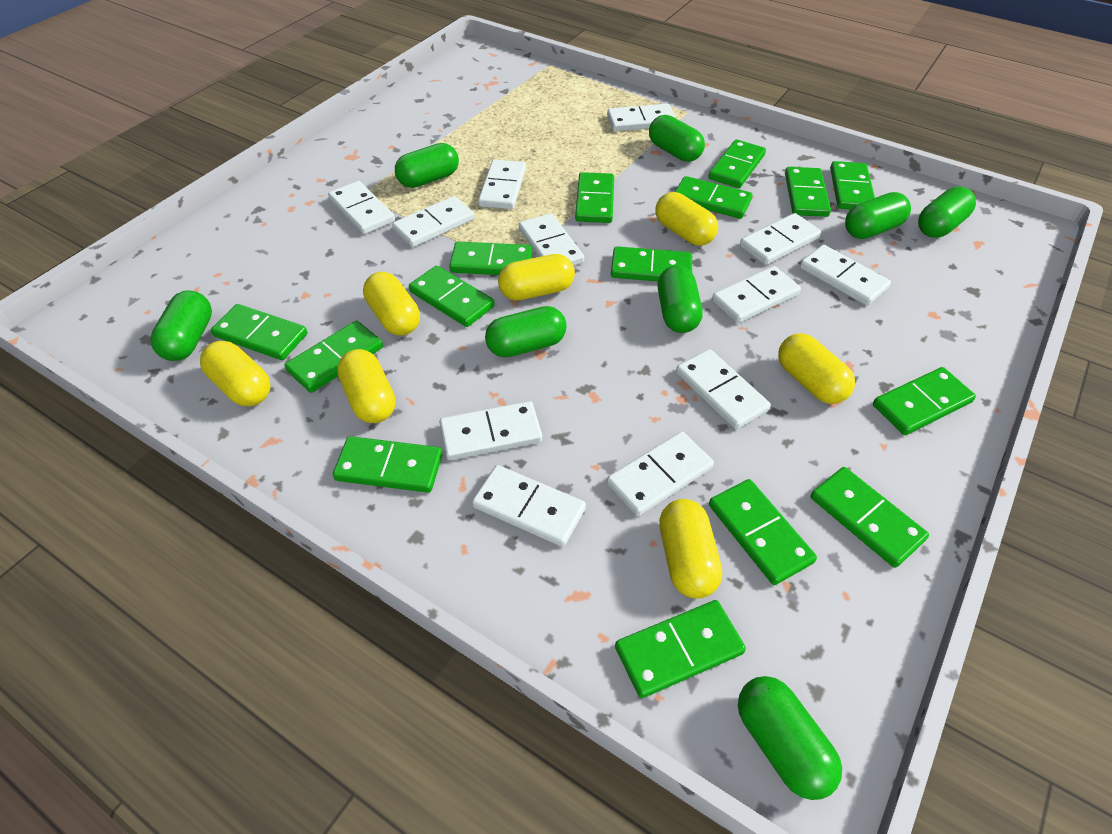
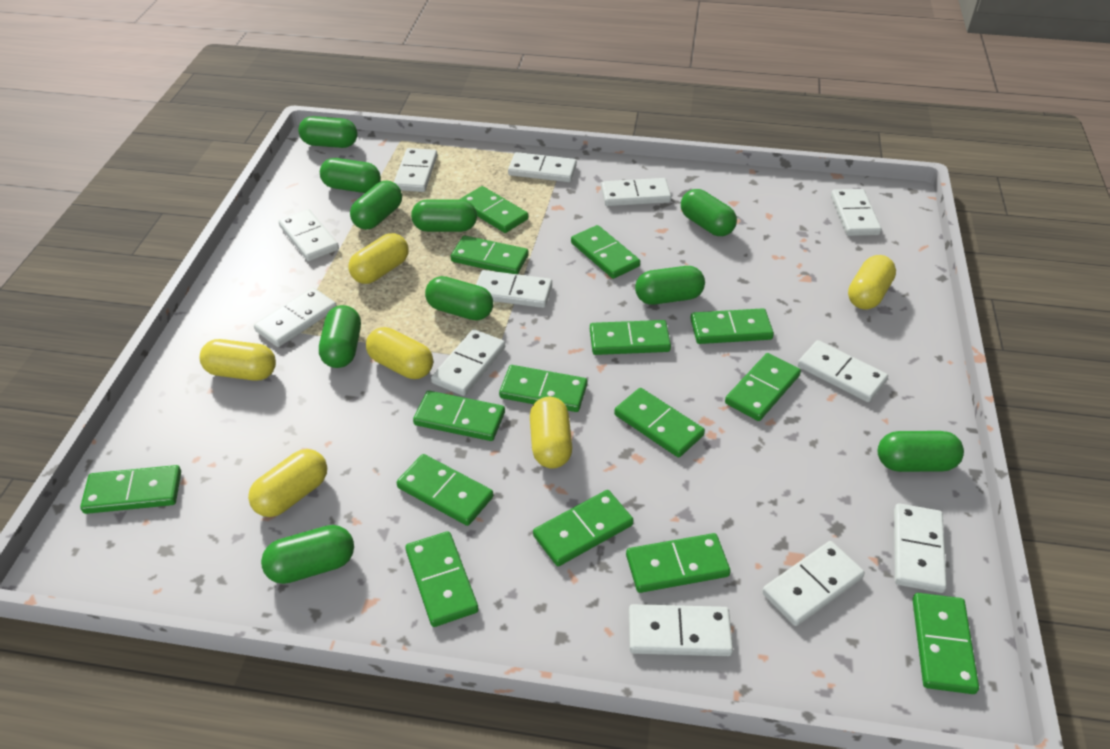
green capsule: 8 -> 10
yellow capsule: 7 -> 6

